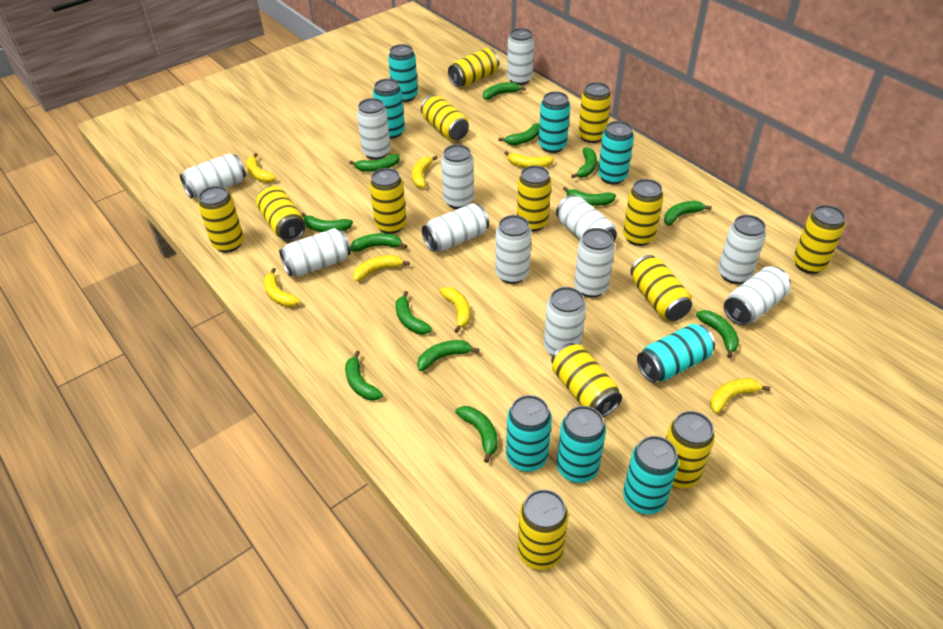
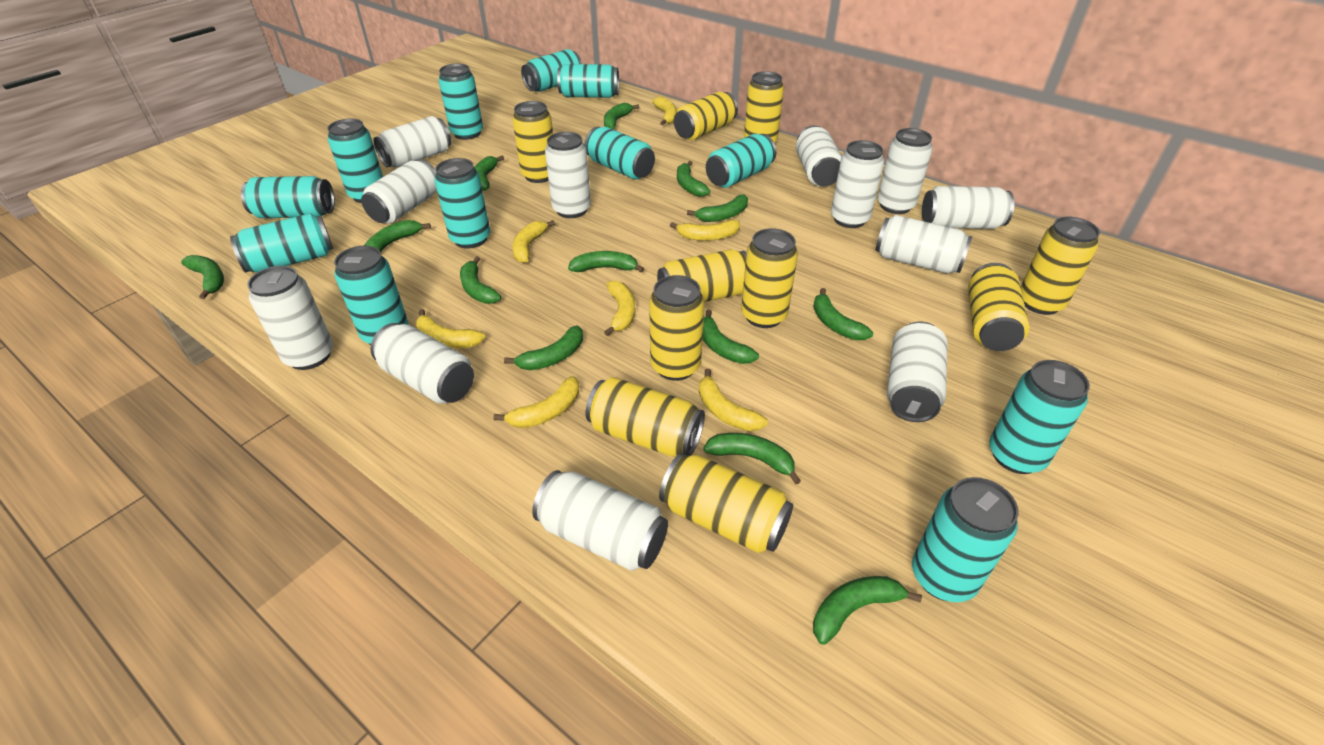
turquoise can: 8 -> 12
yellow can: 13 -> 10

